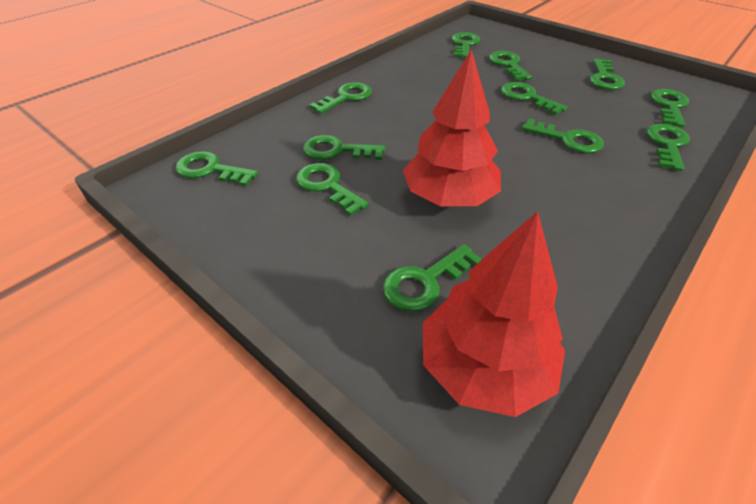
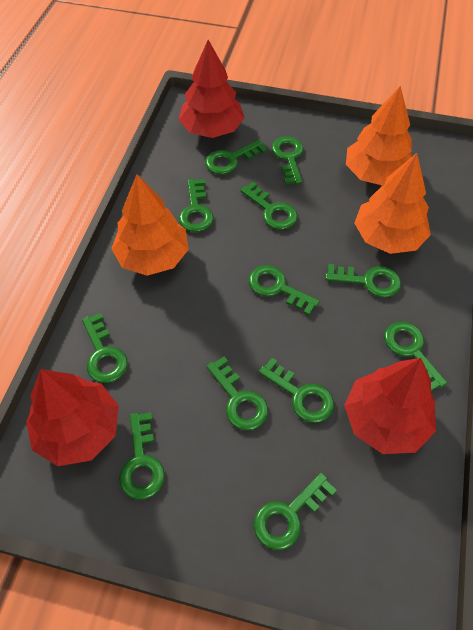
orange tree: 0 -> 3
red tree: 2 -> 3

